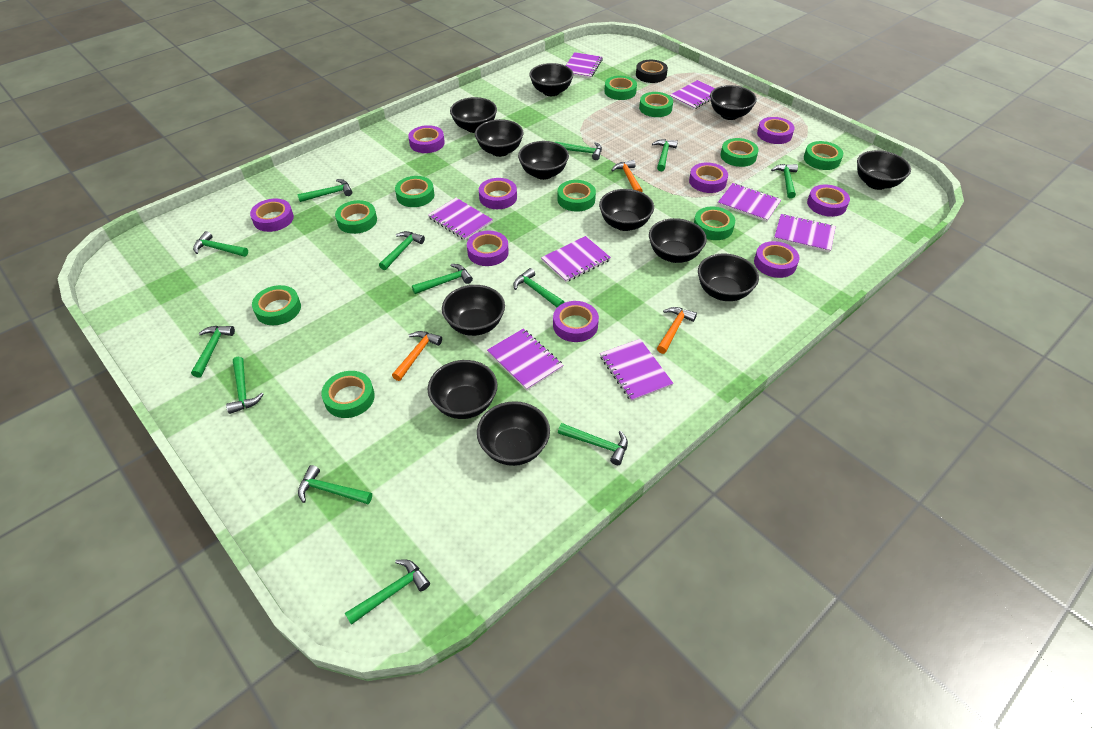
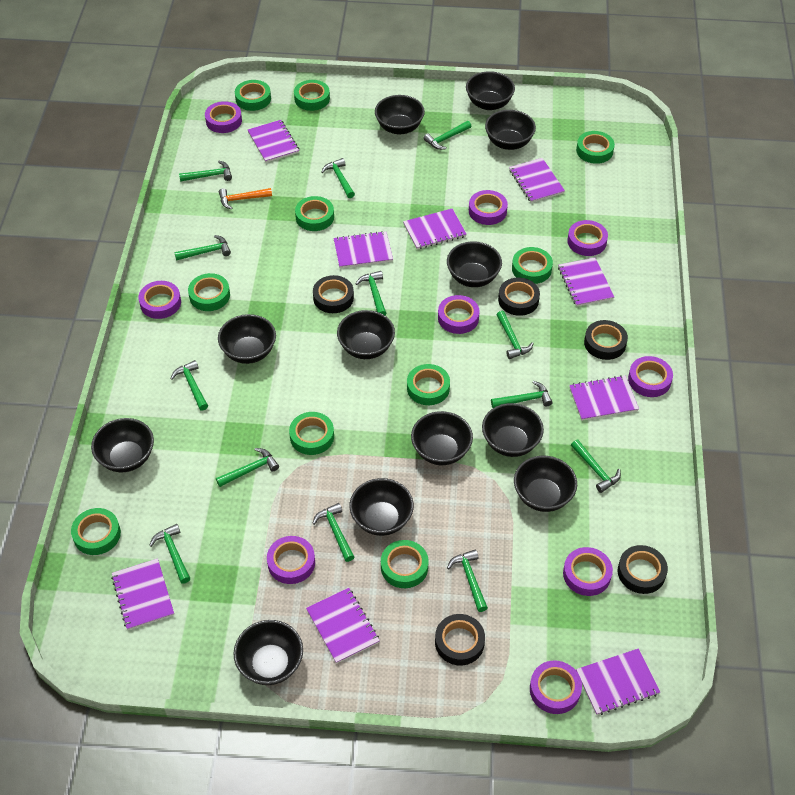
black tape: 1 -> 5
orange hammer: 3 -> 1
purple notebook: 8 -> 9

